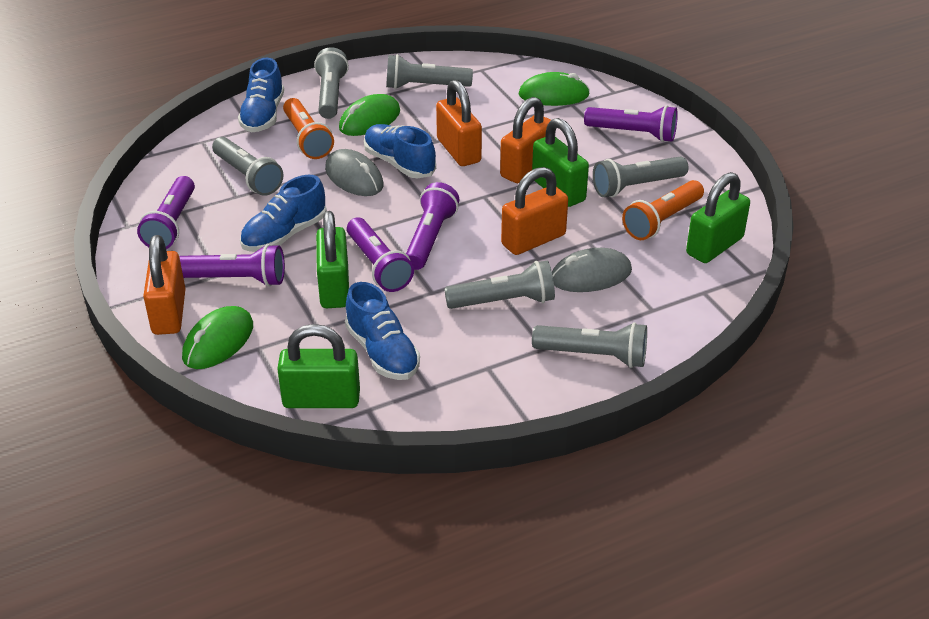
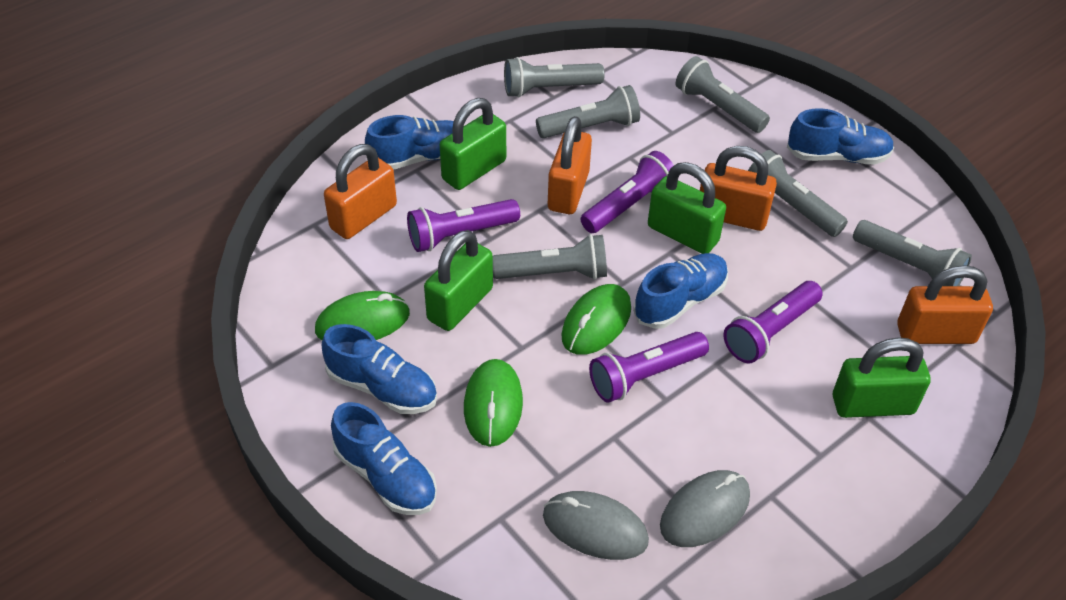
blue shoe: 4 -> 5
orange flashlight: 2 -> 0
purple flashlight: 5 -> 4

